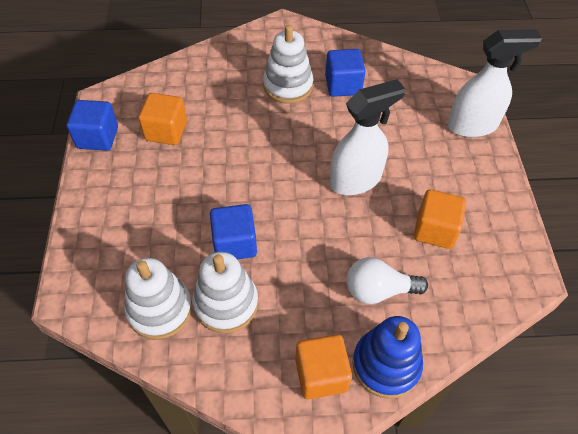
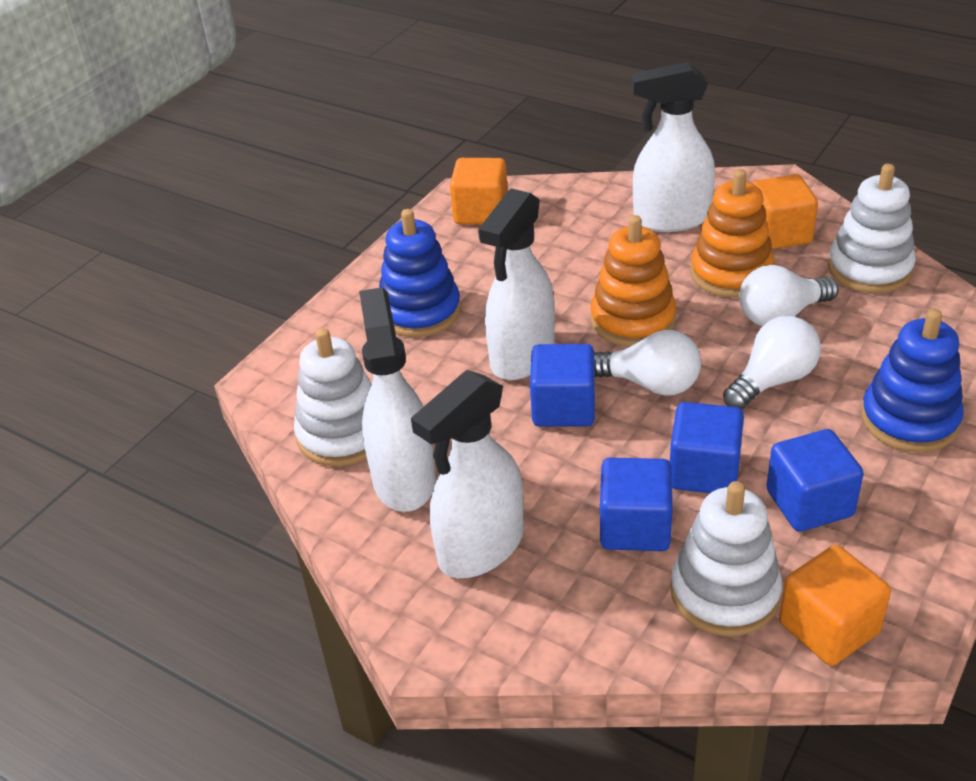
blue cube: 3 -> 4
blue stacking toy: 1 -> 2
orange stacking toy: 0 -> 2
white light bulb: 1 -> 3
white spray bottle: 2 -> 4

